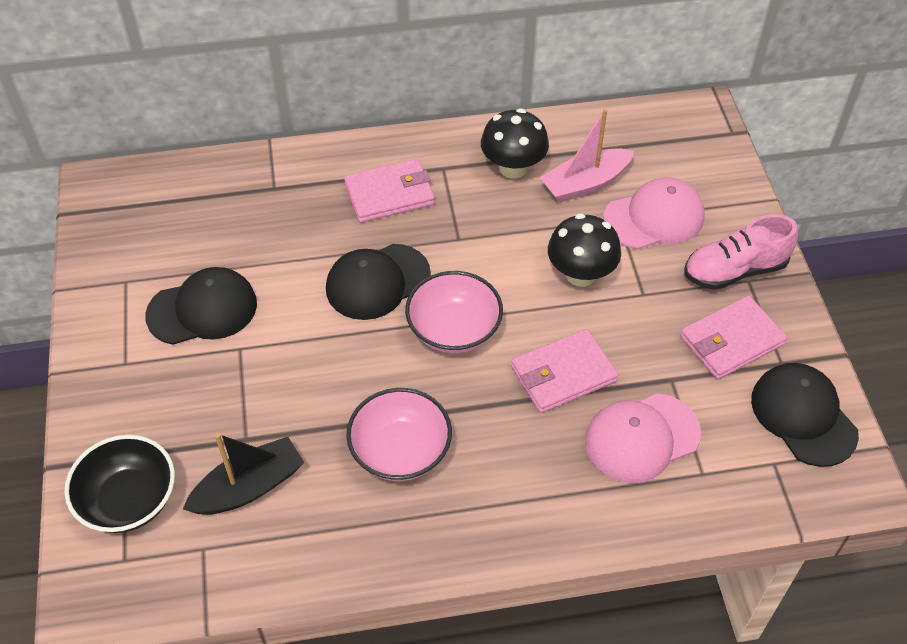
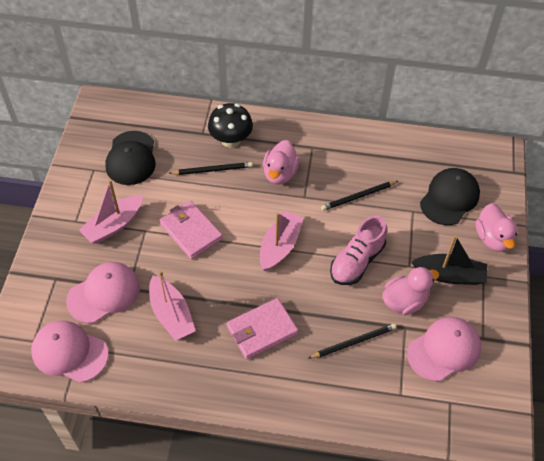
black bowl: 1 -> 0
black cap: 3 -> 2
black mushroom: 2 -> 1
black pencil: 0 -> 3
pink boat: 1 -> 3
pink bowl: 2 -> 0
pink cap: 2 -> 3
pink duck: 0 -> 3
pink wallet: 3 -> 2

